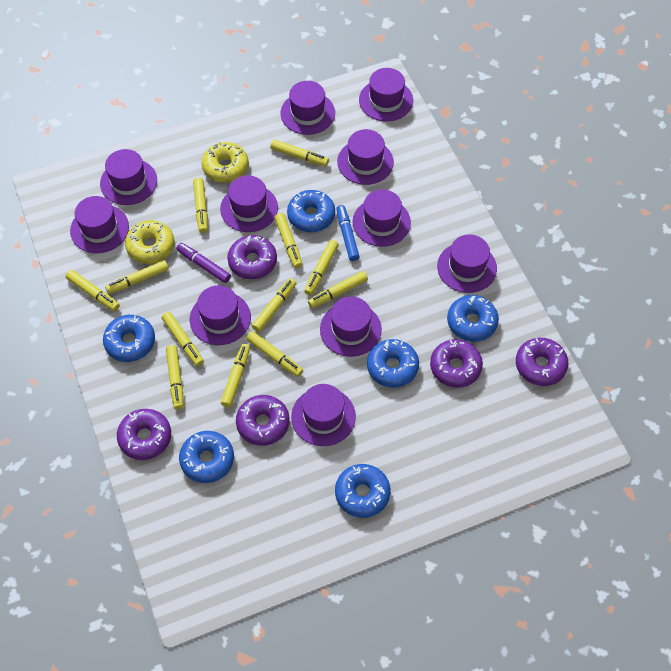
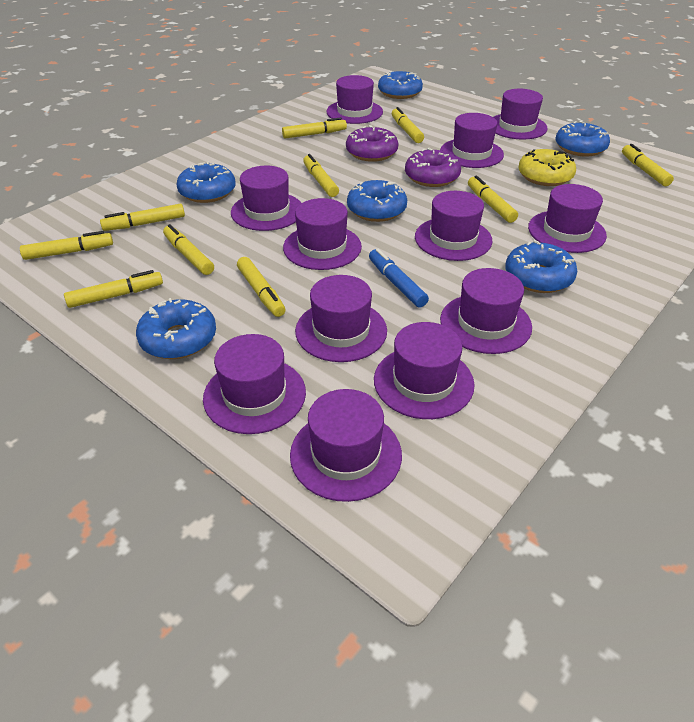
purple donut: 5 -> 2
purple hat: 11 -> 12
purple marker: 1 -> 0
yellow donut: 2 -> 1
yellow marker: 12 -> 10

